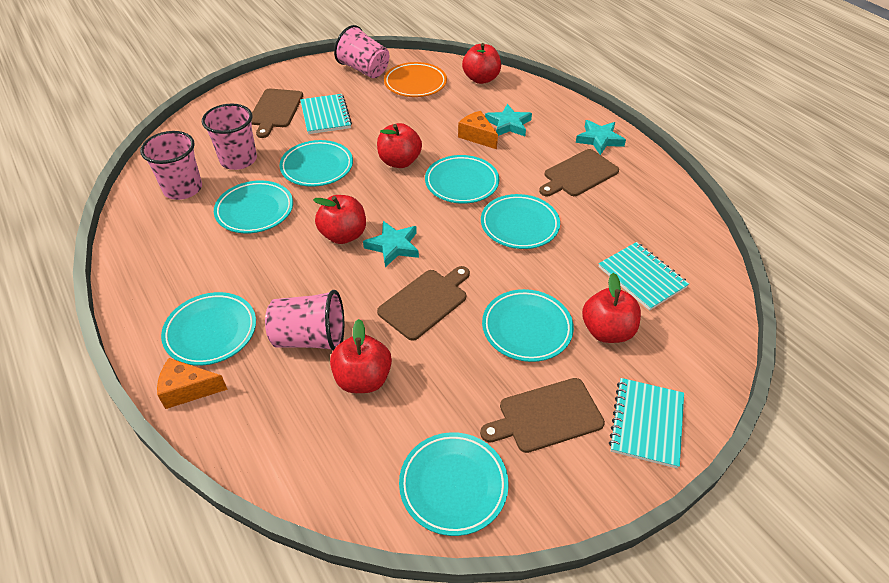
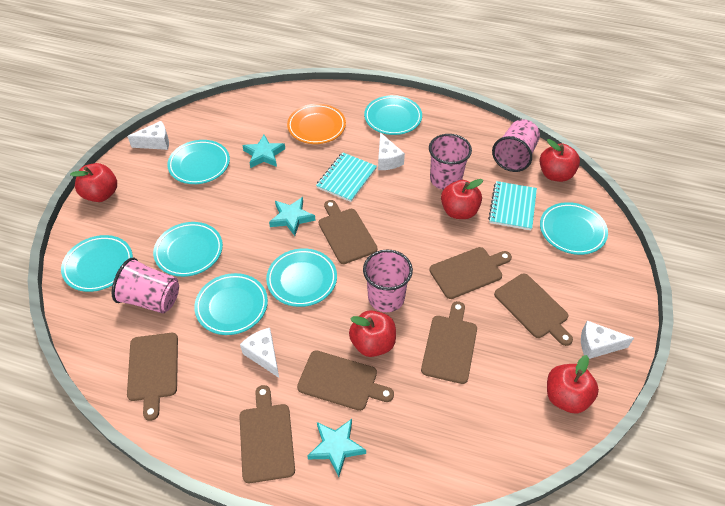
brown cutting board: 4 -> 7
orange cheese: 2 -> 0
turquoise notebook: 3 -> 2
white cheese: 0 -> 4

